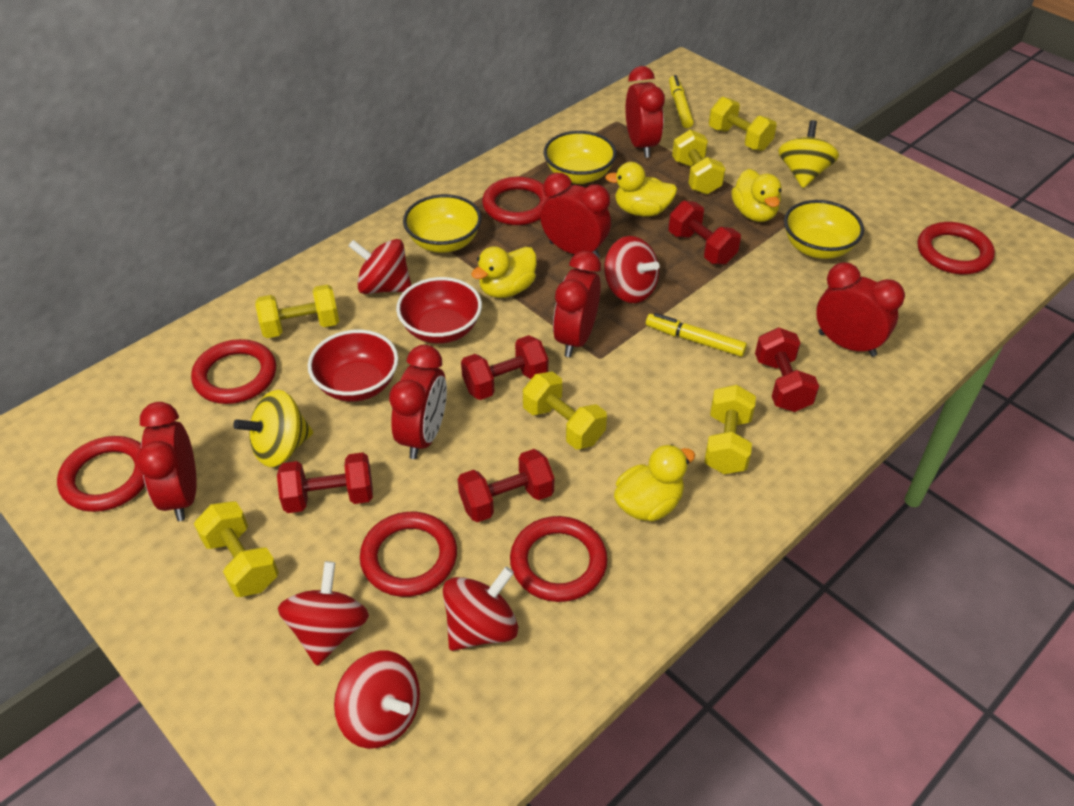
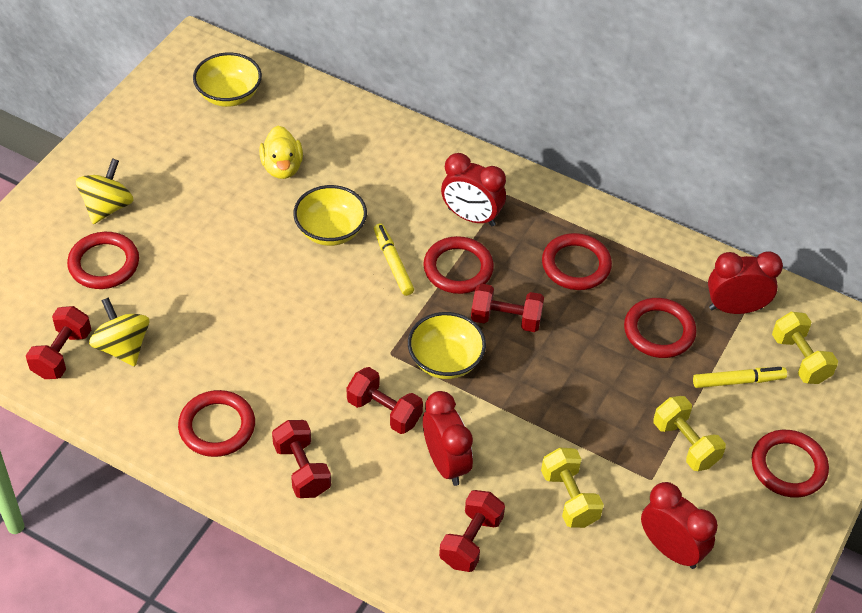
red bowl: 2 -> 0
red clock: 6 -> 4
red spinning top: 5 -> 0
yellow duck: 4 -> 1
yellow dumbbell: 6 -> 3

